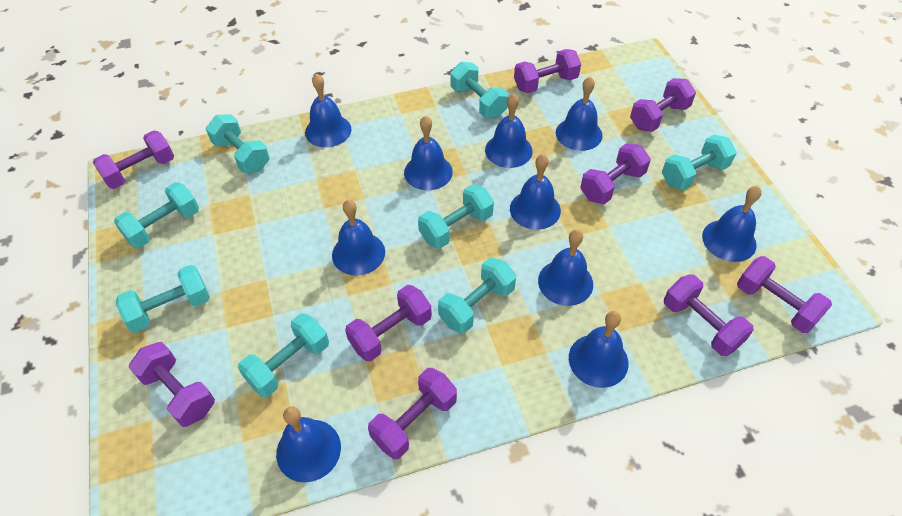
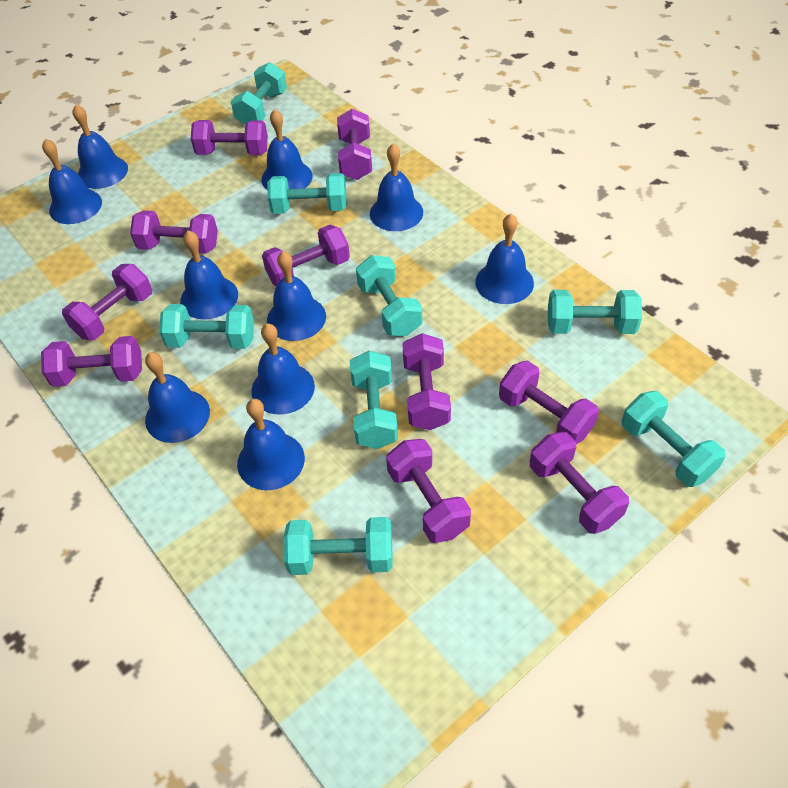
purple dumbbell: 9 -> 10

